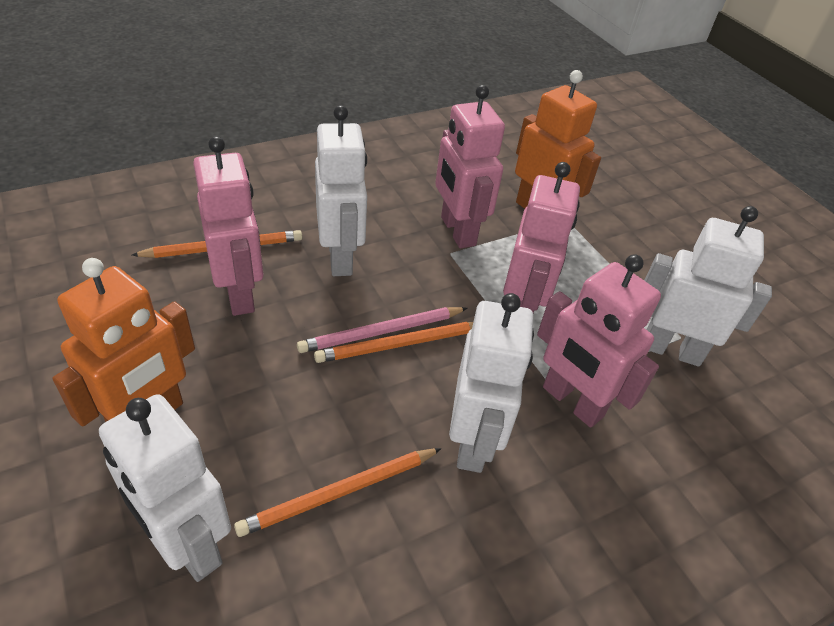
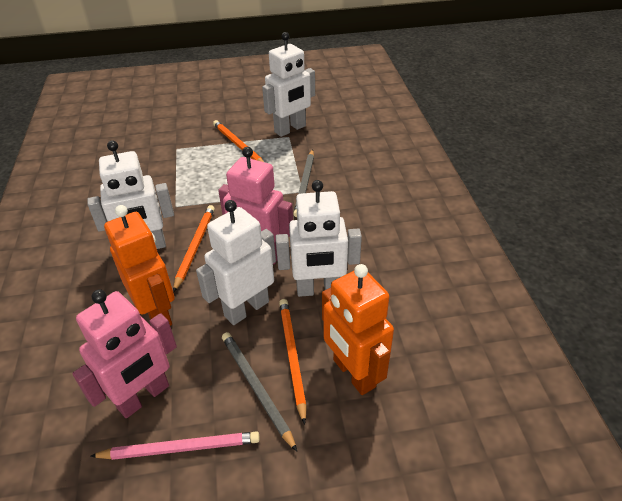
grey pencil: 0 -> 2
pink robot: 4 -> 2

